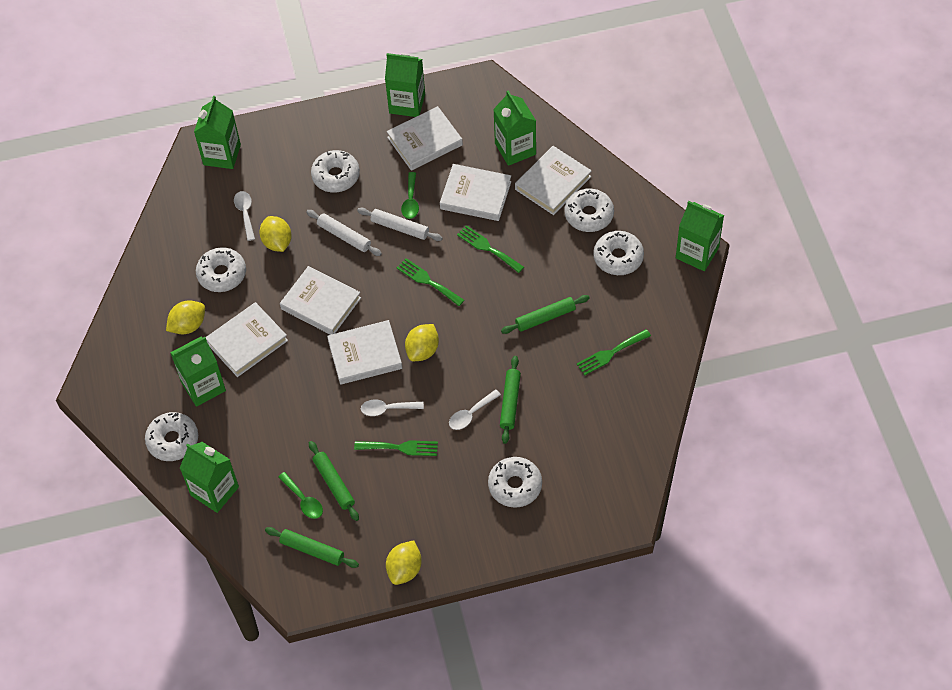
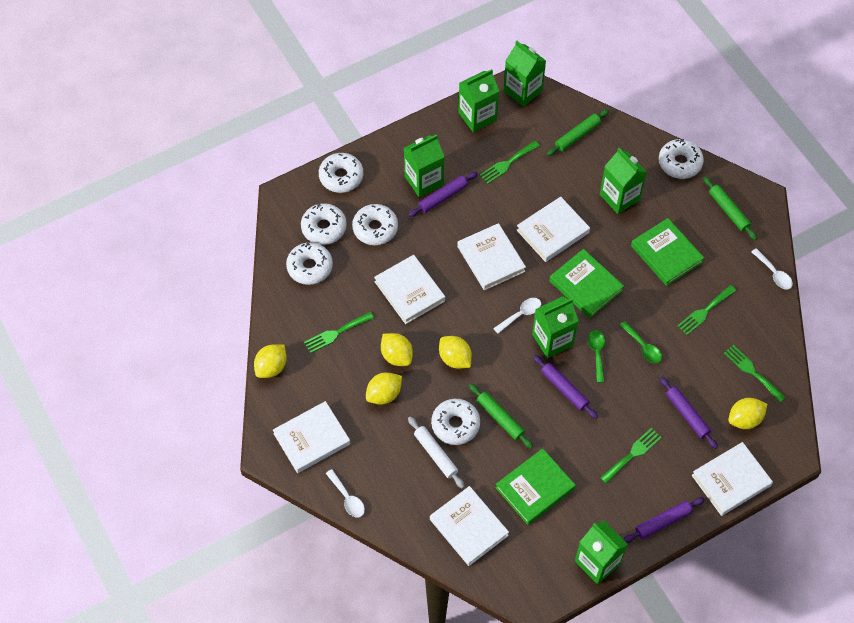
green book: 0 -> 3
green fork: 4 -> 5
green rolling pin: 4 -> 3
purple rolling pin: 0 -> 4
white rolling pin: 2 -> 1
yellow lemon: 4 -> 5

